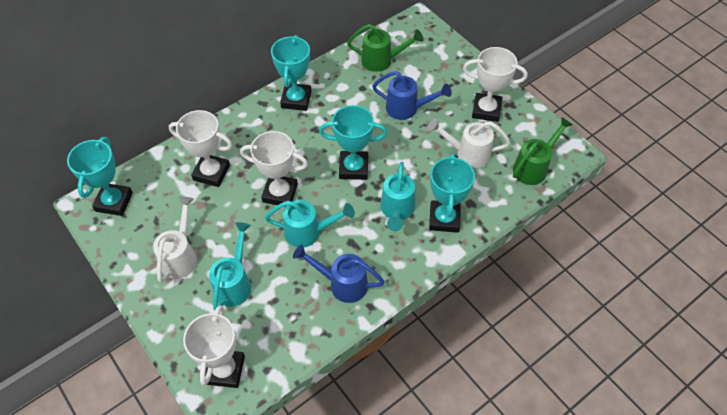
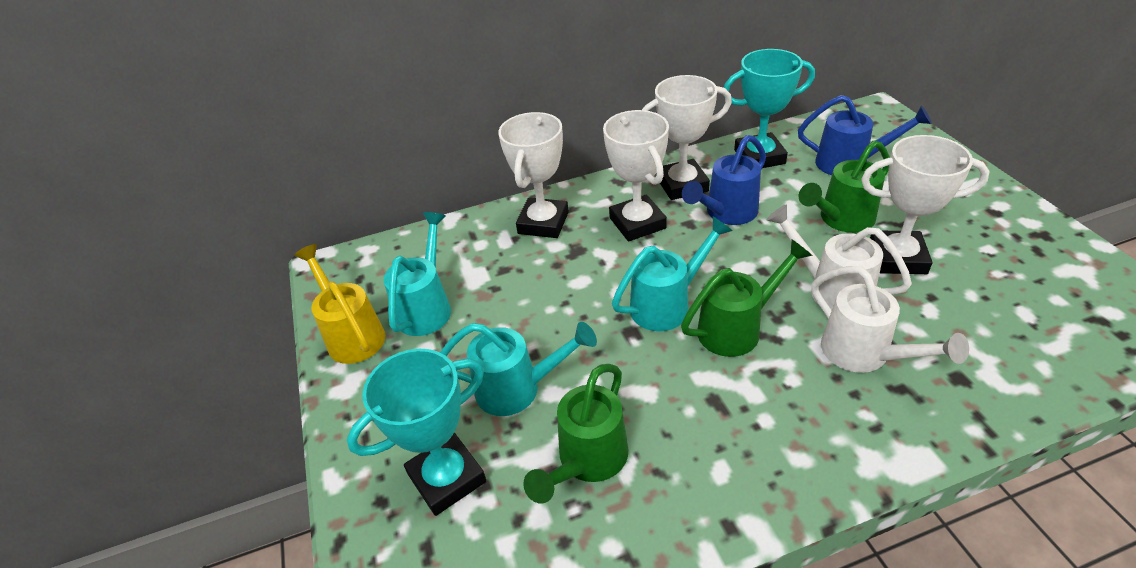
green watering can: 2 -> 3
turquoise trophy: 4 -> 2
yellow watering can: 0 -> 1

